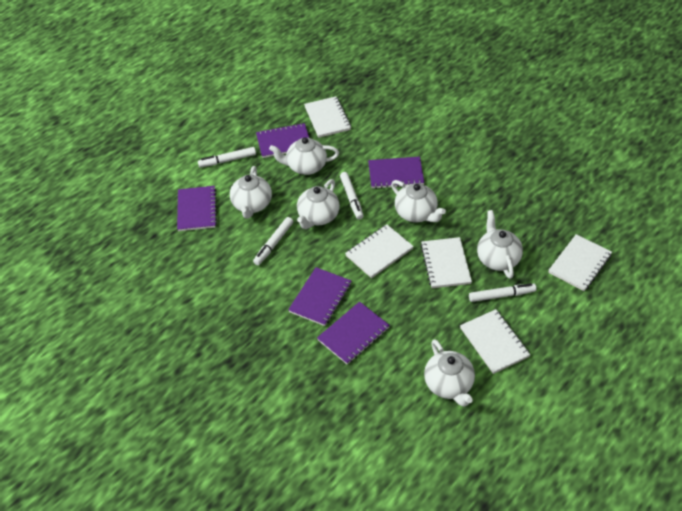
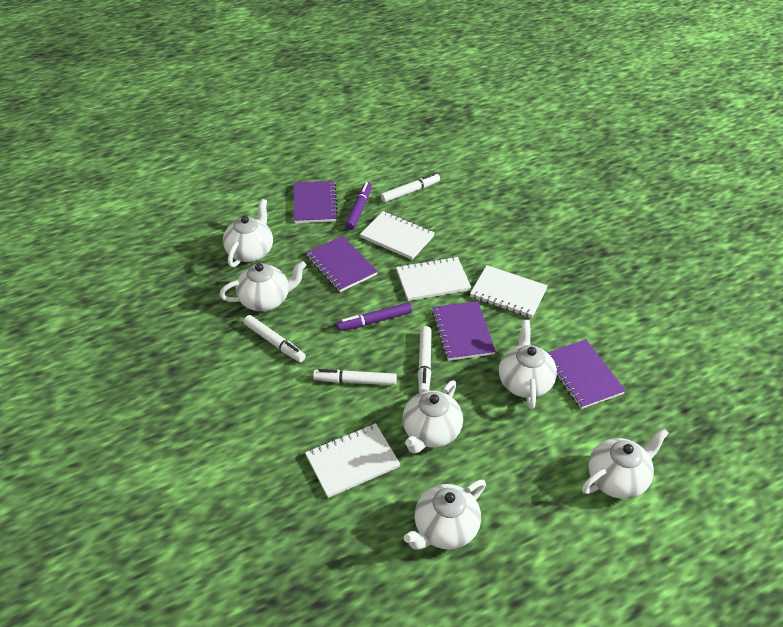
purple marker: 0 -> 2
purple notebook: 5 -> 4
white notebook: 5 -> 4

